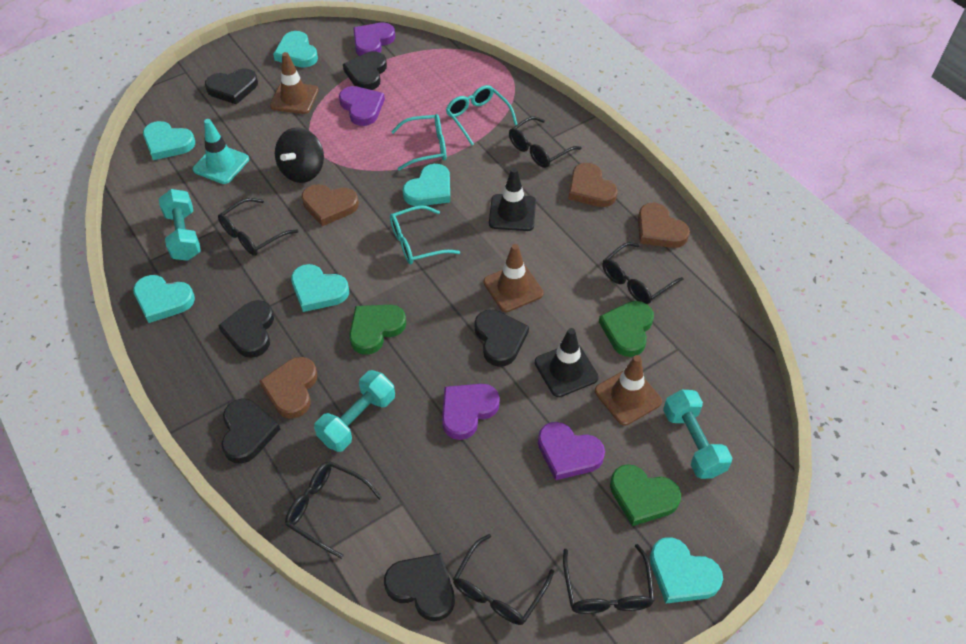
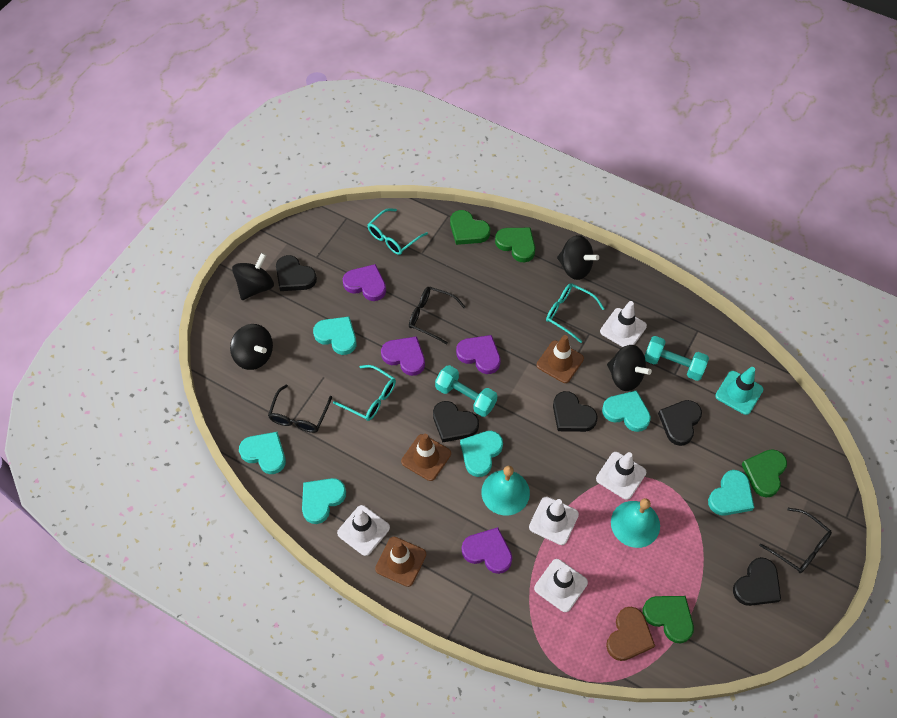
black glasses: 6 -> 3
black heart: 6 -> 5
black spinning top: 1 -> 4
black traffic cone: 2 -> 0
brown heart: 4 -> 1
green heart: 3 -> 4
turquoise bell: 0 -> 2
turquoise dumbbell: 3 -> 2
white traffic cone: 0 -> 5

